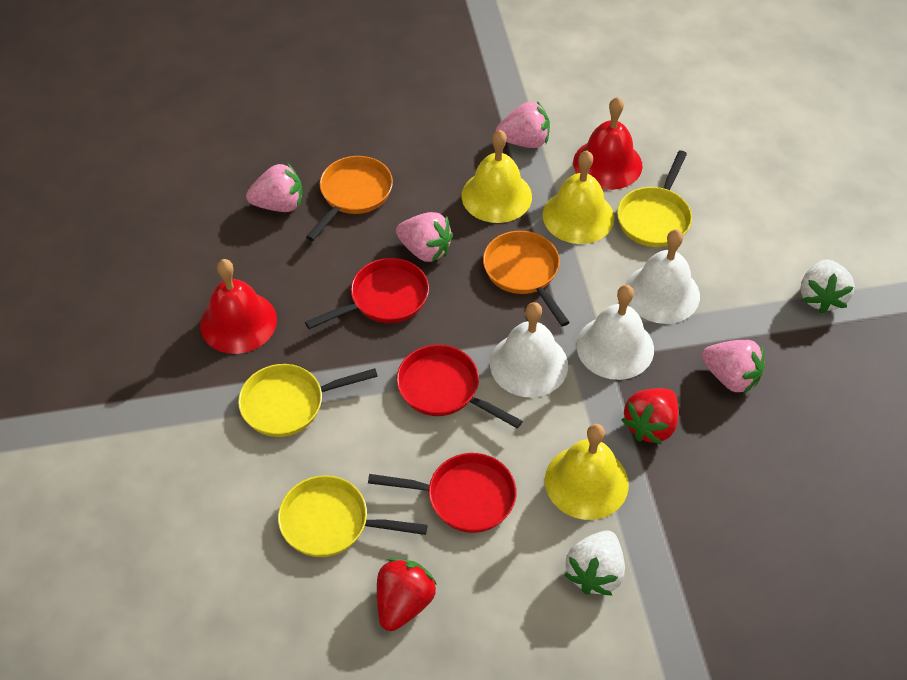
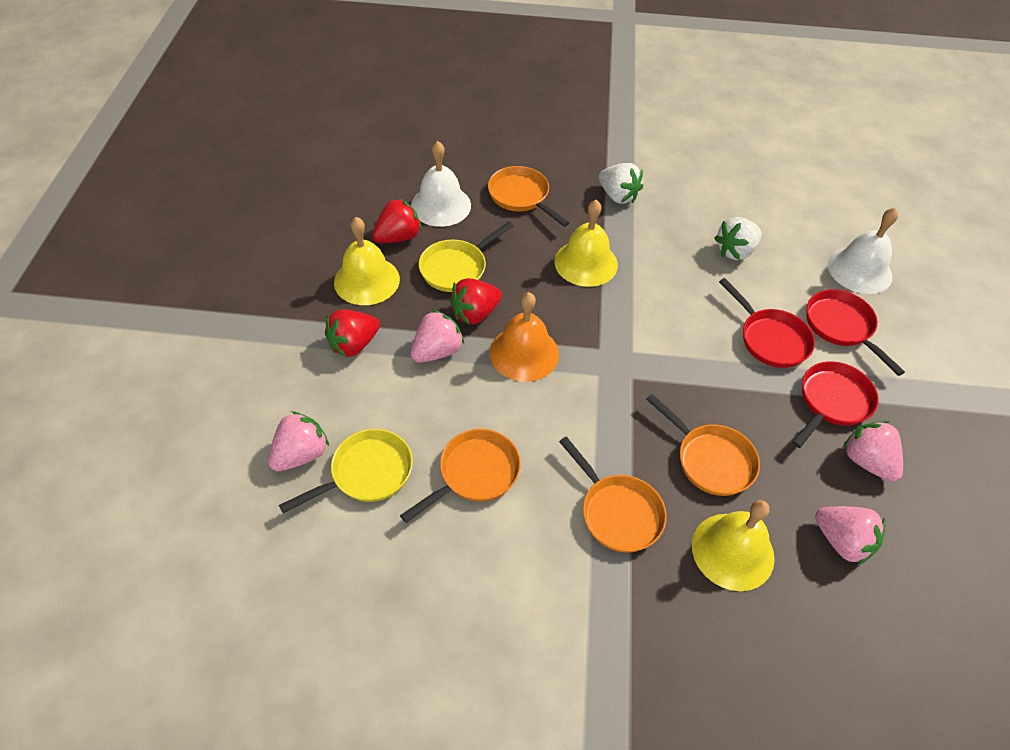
orange bell: 0 -> 1
orange pan: 2 -> 4
red bell: 2 -> 0
red strawberry: 2 -> 3
white bell: 3 -> 2
yellow pan: 3 -> 2

